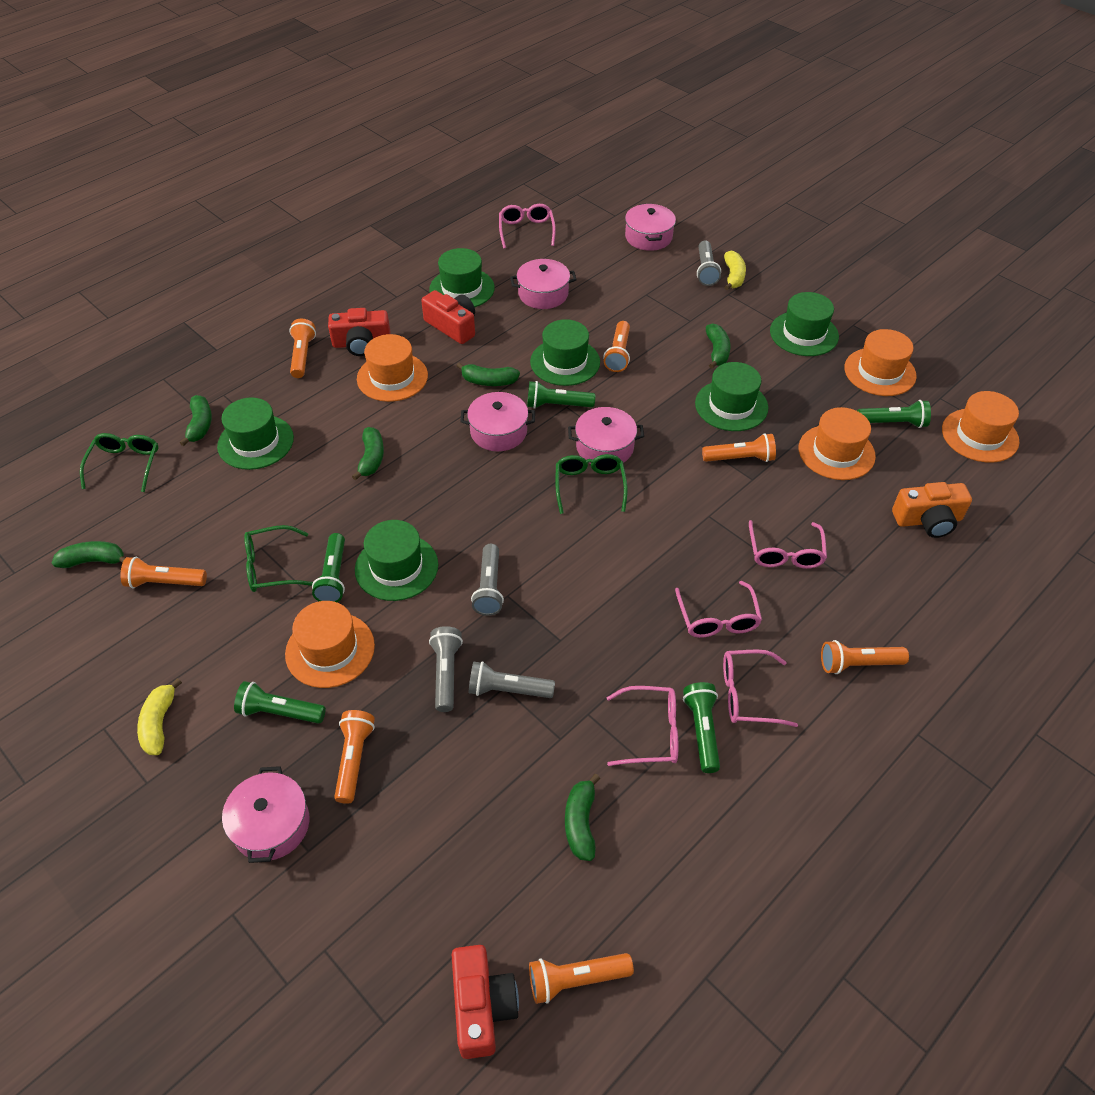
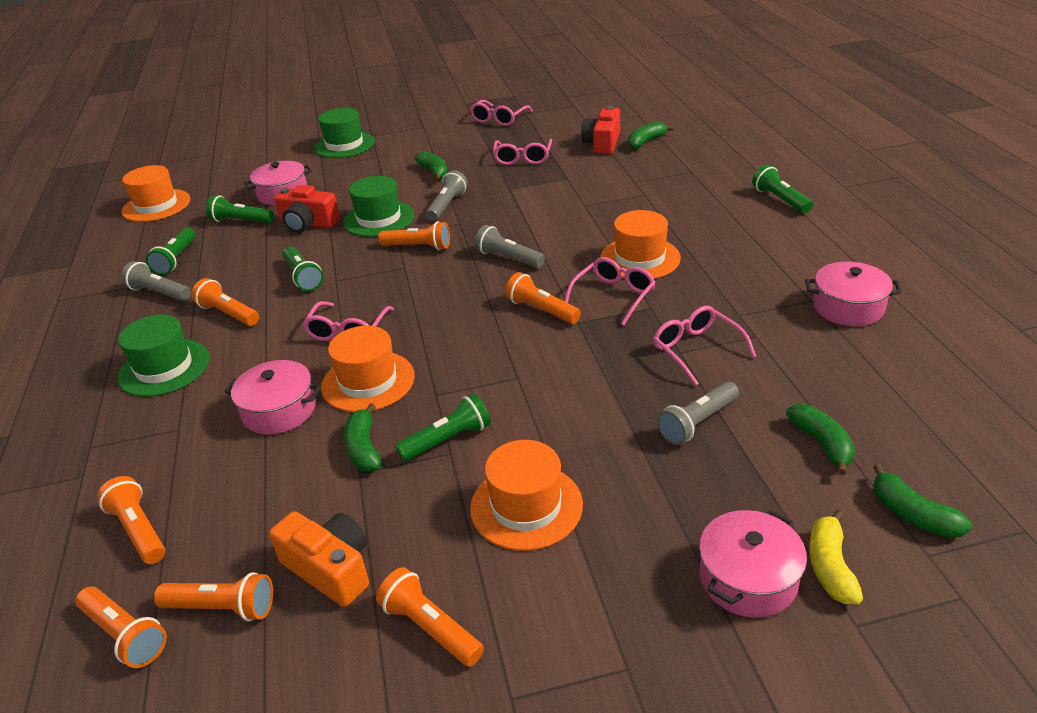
green banana: 6 -> 5
green glasses: 3 -> 0
green hat: 6 -> 3
orange hat: 5 -> 4
pink pot: 5 -> 4
red camera: 3 -> 2
yellow banana: 2 -> 1

